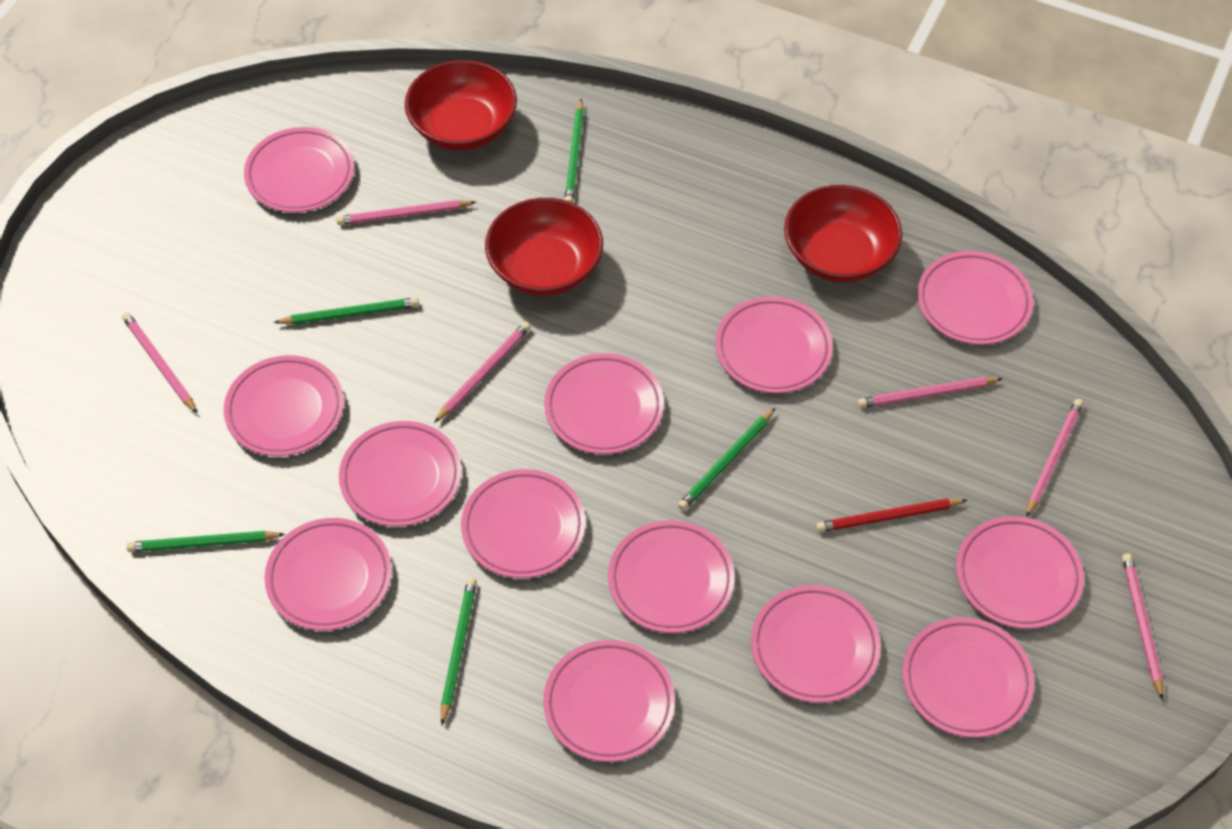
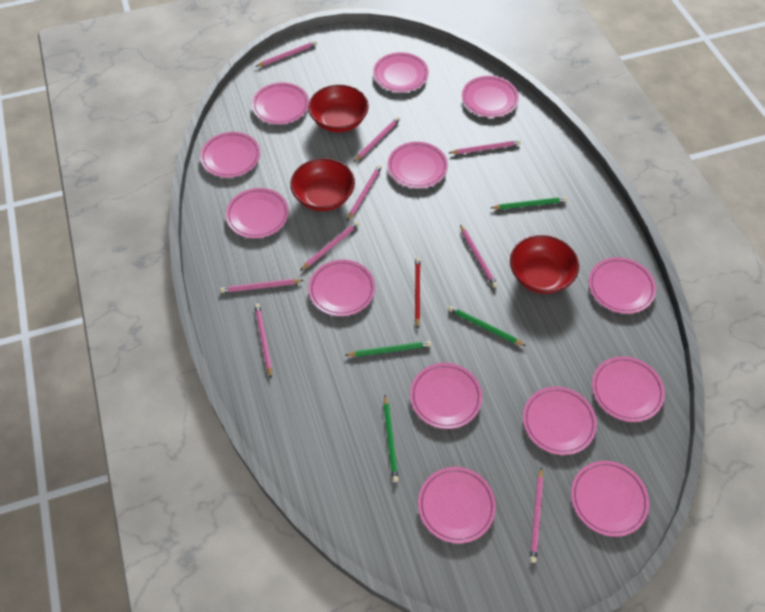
green pencil: 5 -> 4
pink pencil: 6 -> 9

